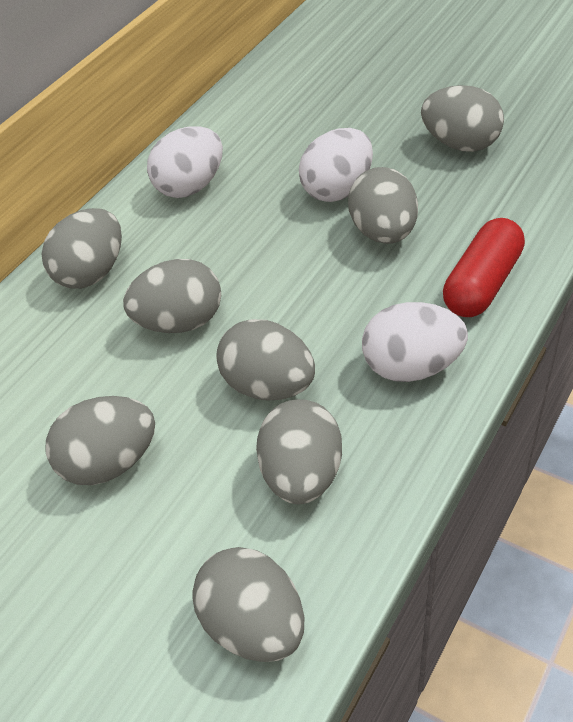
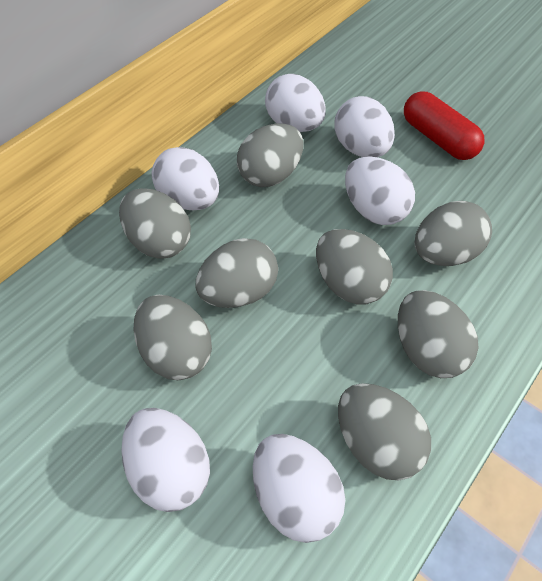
white egg: 3 -> 6

